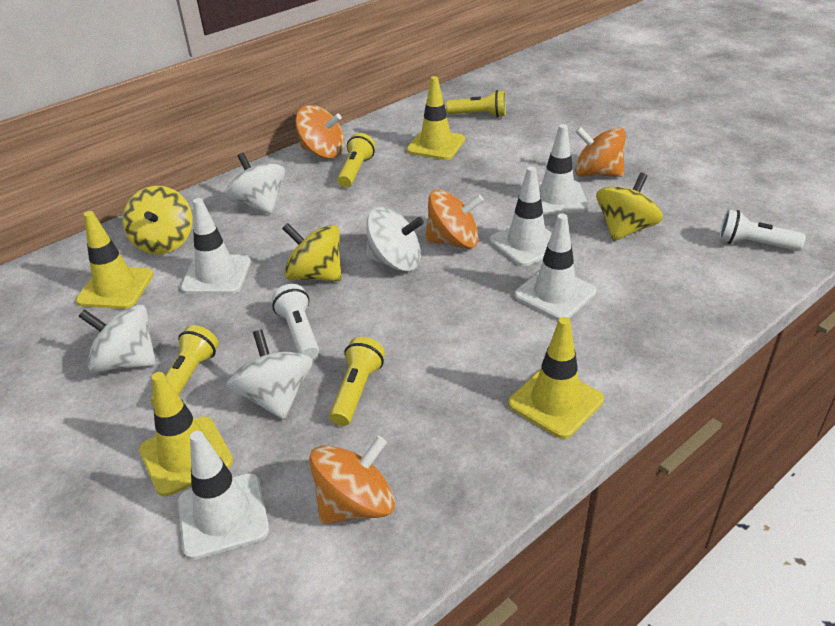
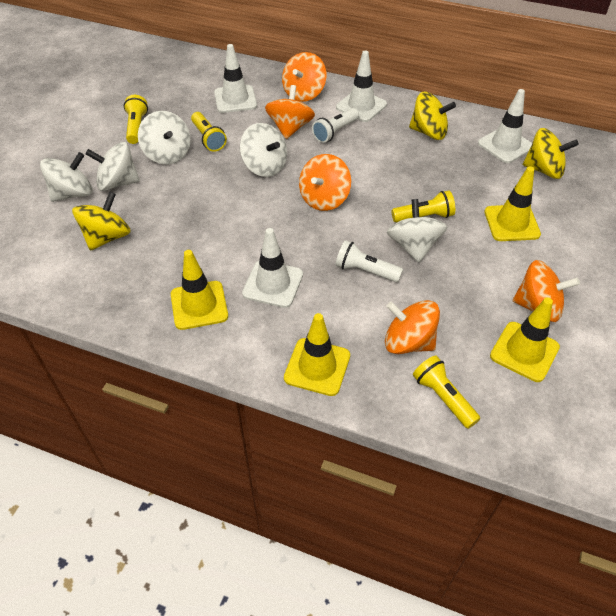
orange spinning top: 4 -> 5
white spinning top: 4 -> 5
white traffic cone: 5 -> 4

